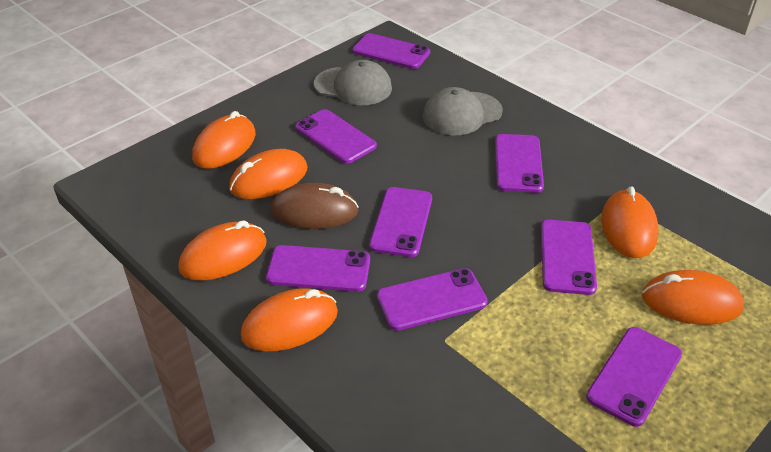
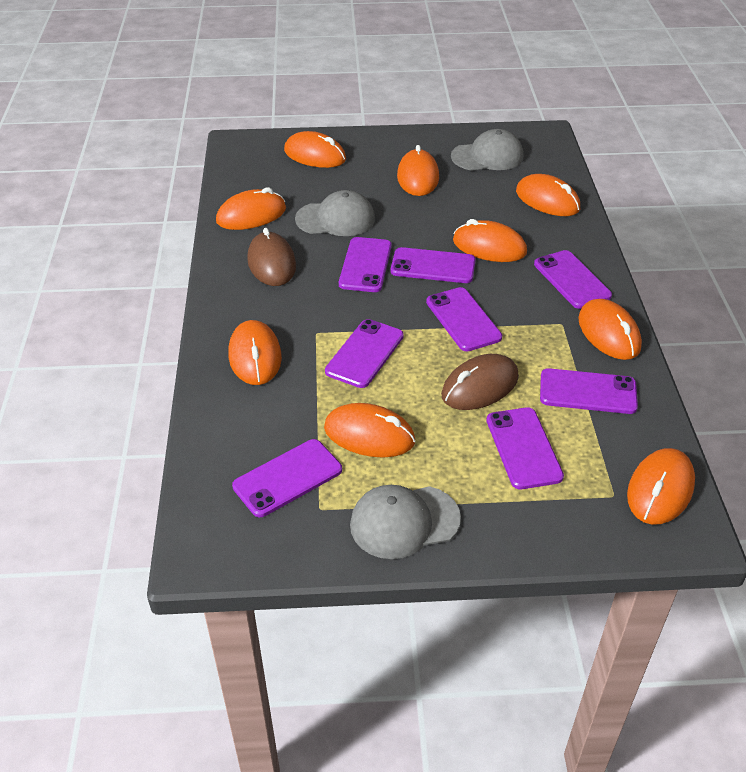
brown mouse: 1 -> 2
grey cap: 2 -> 3
orange mouse: 6 -> 9

